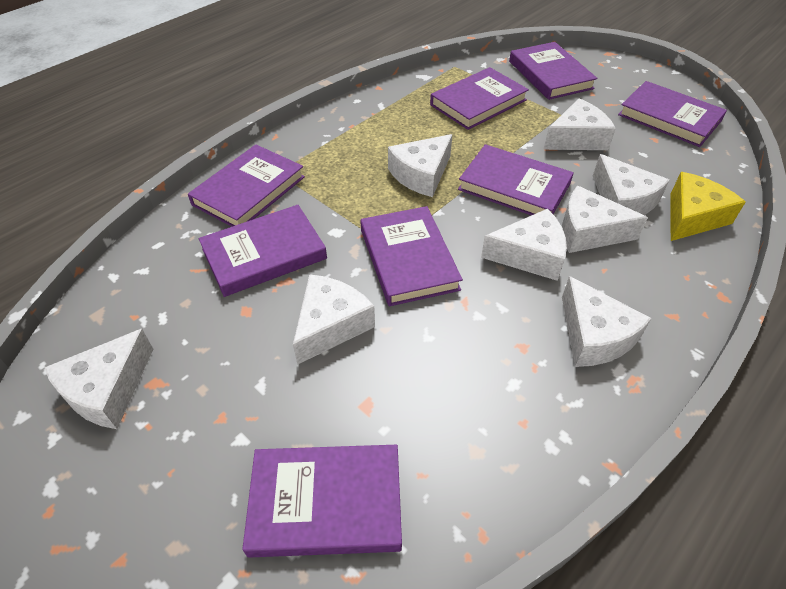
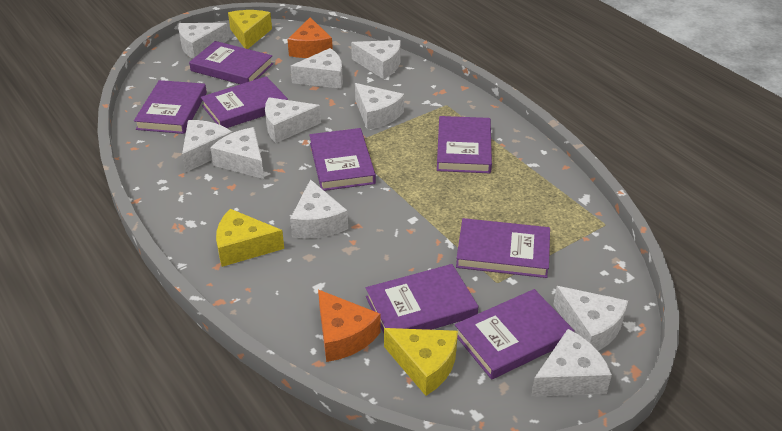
orange cheese: 0 -> 2
white cheese: 8 -> 10
yellow cheese: 1 -> 3

